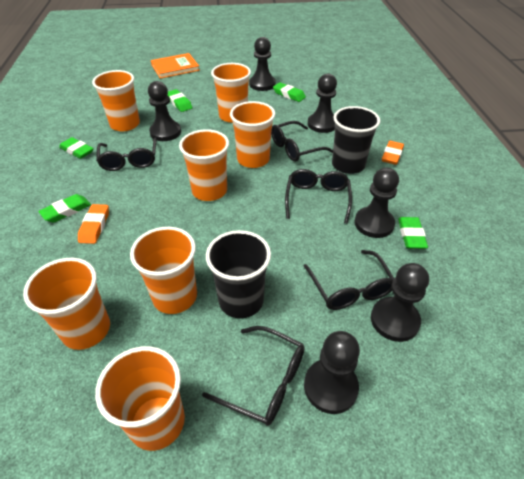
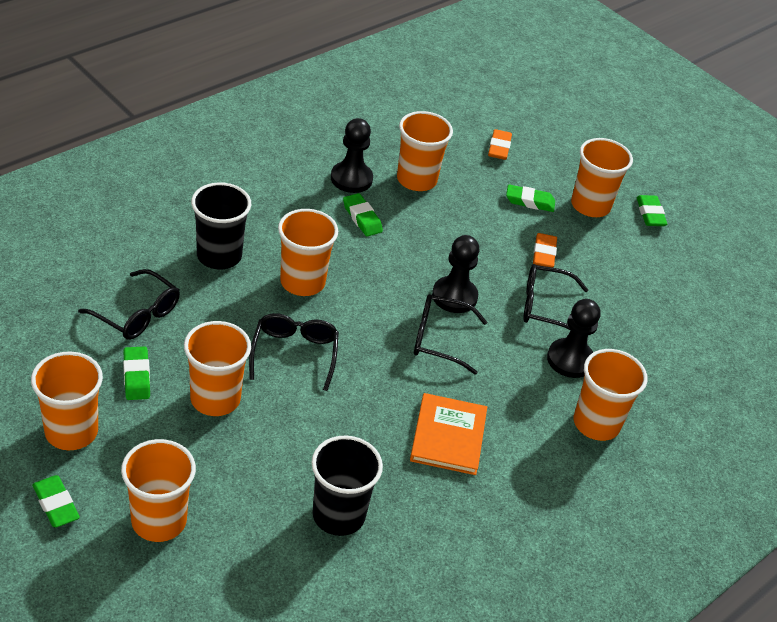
black glasses: 5 -> 4
black pawn: 6 -> 3

